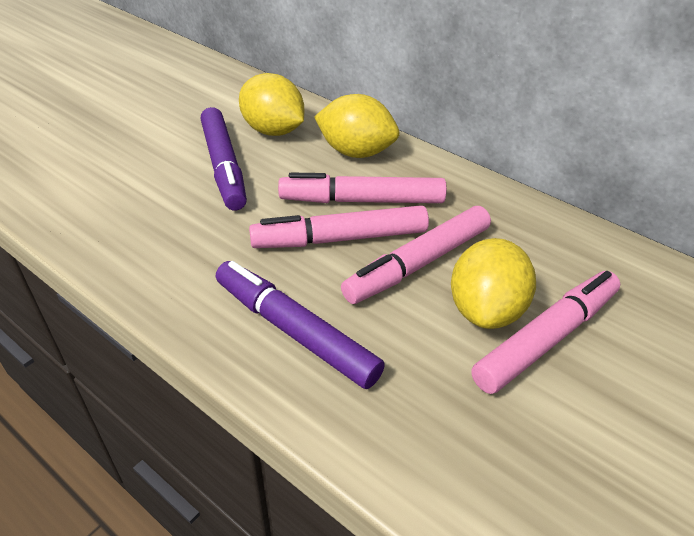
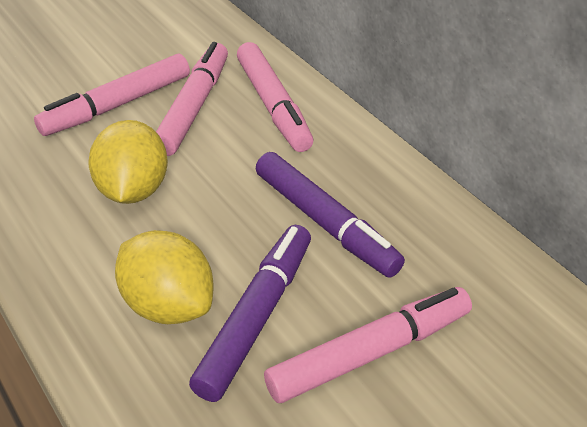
yellow lemon: 3 -> 2

